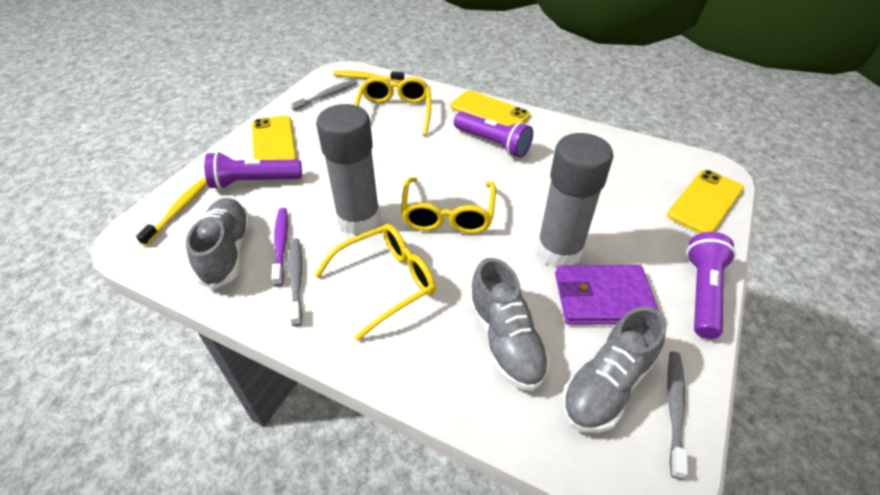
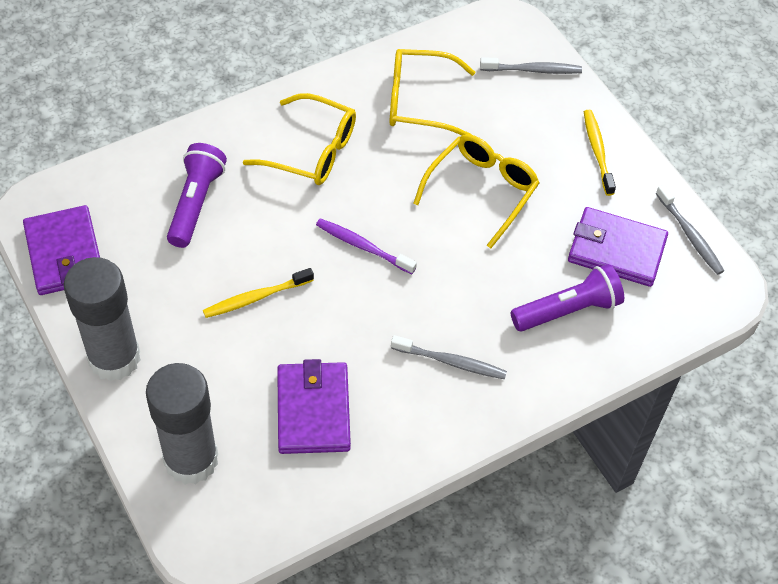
grey shoe: 3 -> 0
purple flashlight: 3 -> 2
purple wallet: 1 -> 3
yellow phone: 3 -> 0

